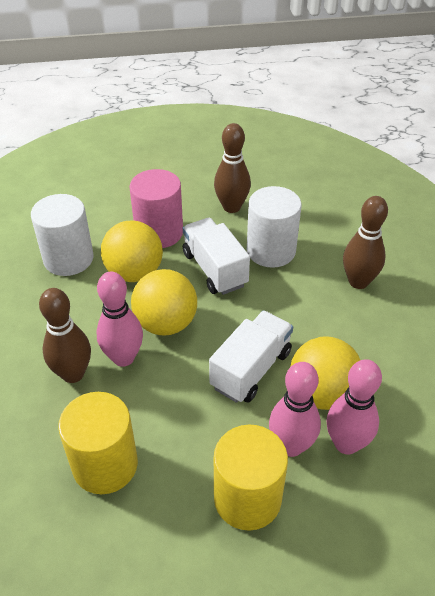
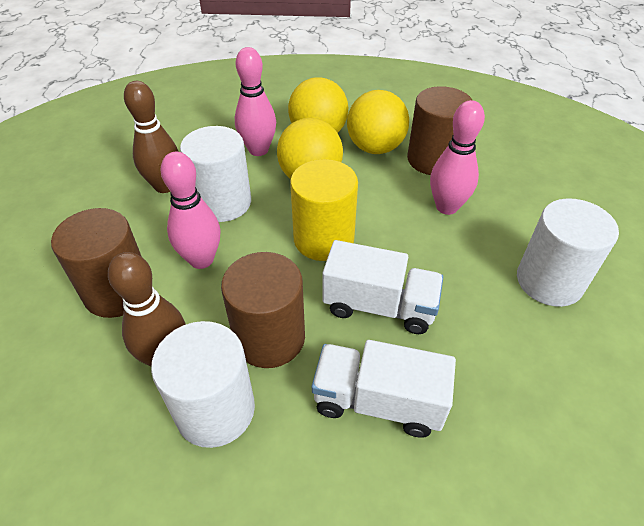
brown bowling pin: 3 -> 2
brown cylinder: 0 -> 3
pink cylinder: 1 -> 0
white cylinder: 2 -> 3
yellow cylinder: 2 -> 1

